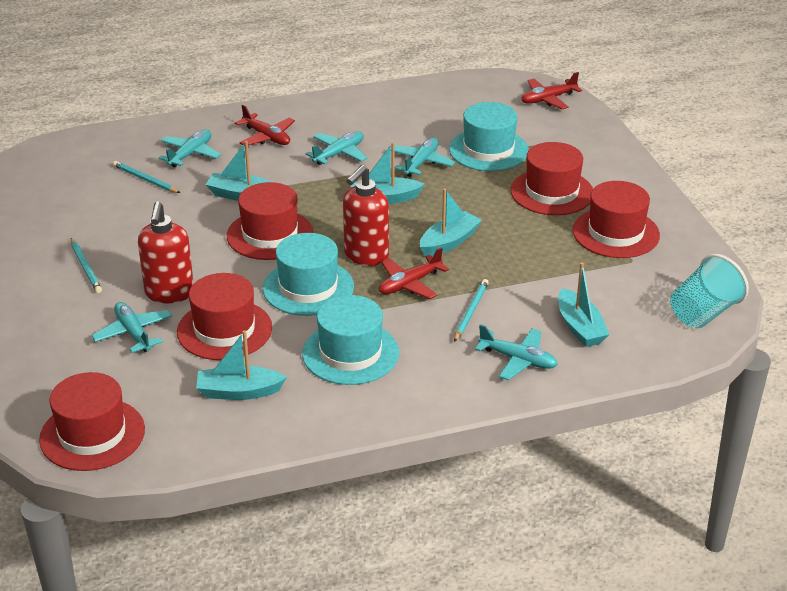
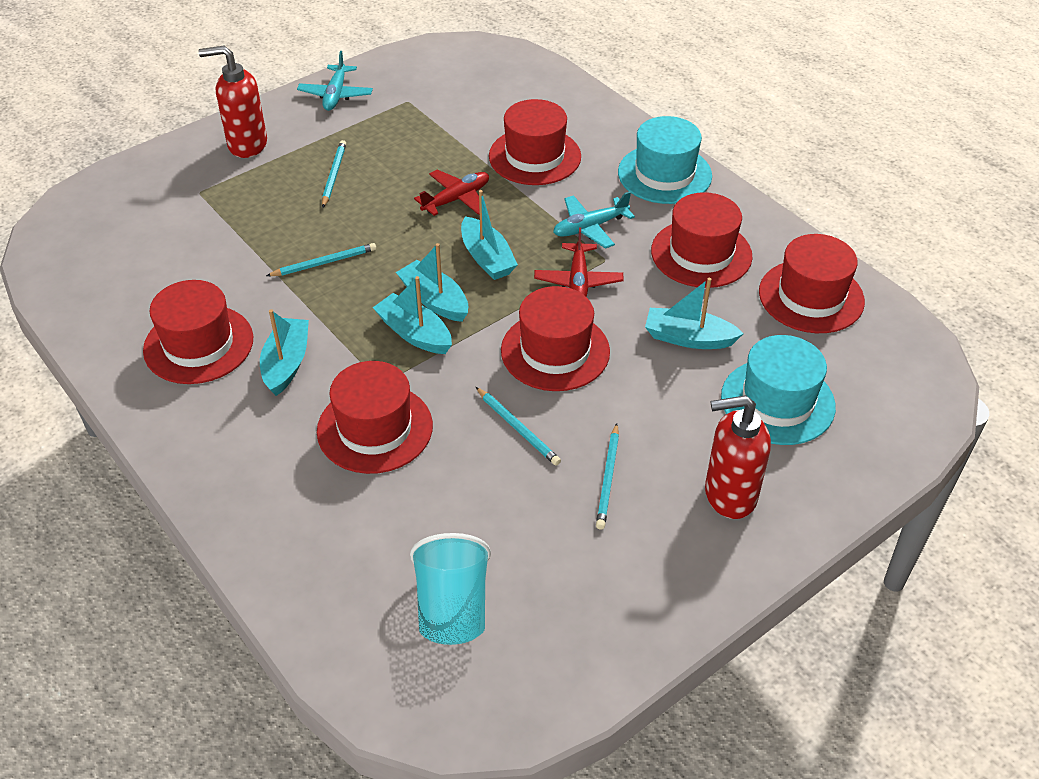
red hat: 5 -> 6
red plane: 3 -> 2
turquoise hat: 3 -> 2
turquoise pencil: 3 -> 4
turquoise plane: 5 -> 2

